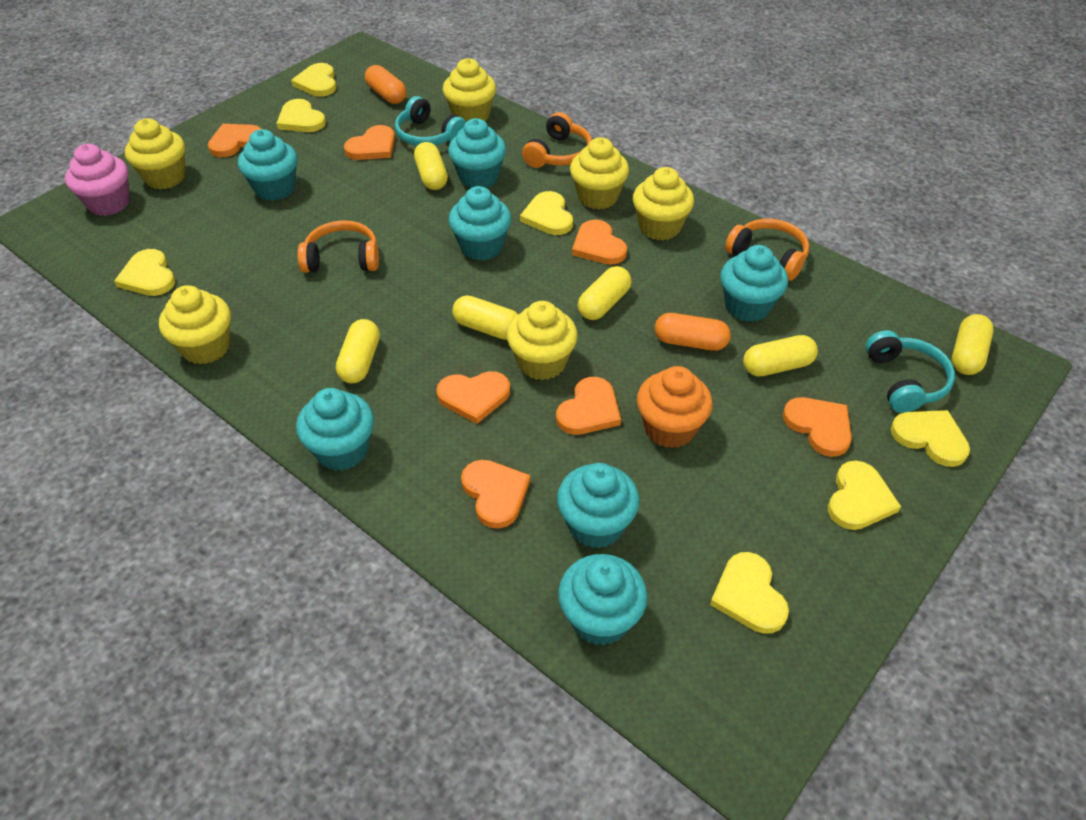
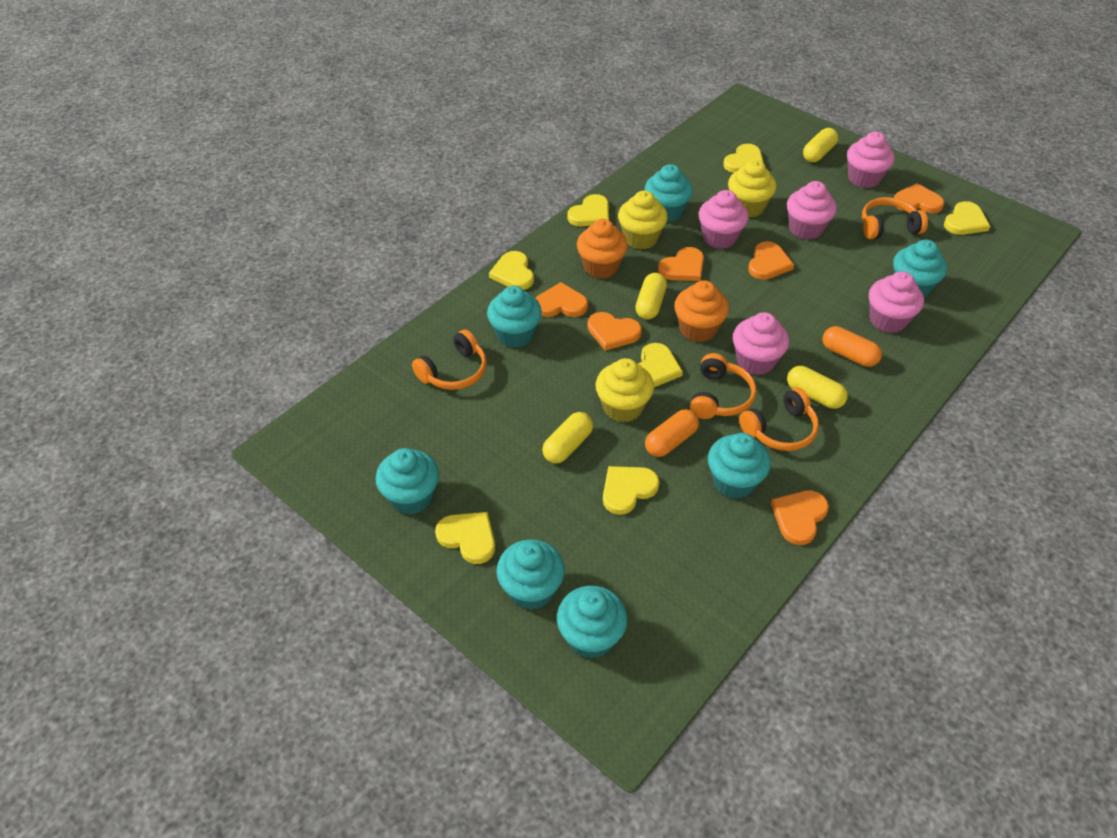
orange cupcake: 1 -> 2
orange headphones: 3 -> 4
orange heart: 7 -> 6
pink cupcake: 1 -> 5
turquoise headphones: 2 -> 0
yellow capsule: 6 -> 4
yellow cupcake: 6 -> 3

